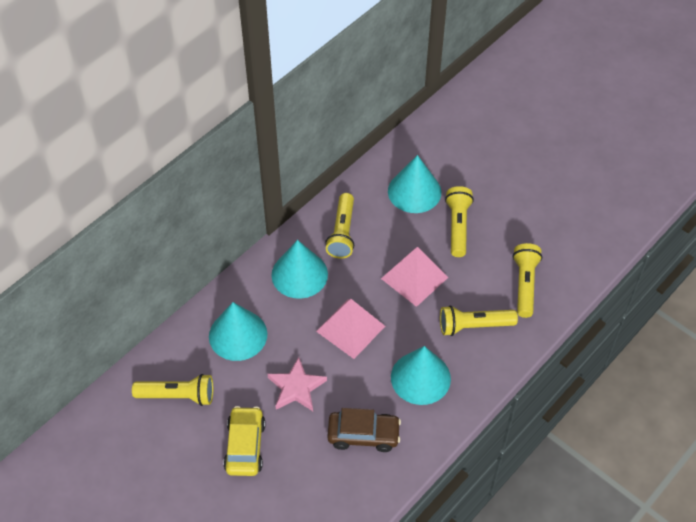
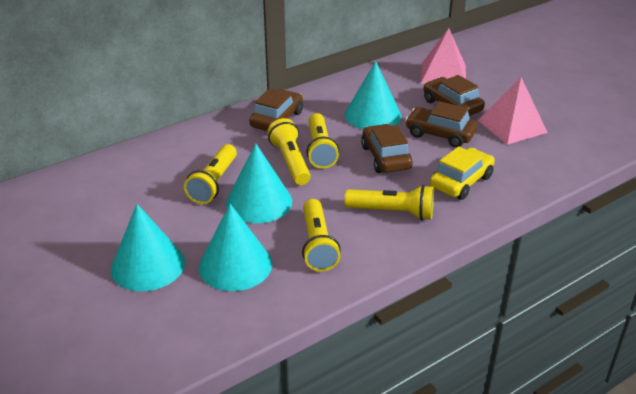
brown car: 1 -> 4
pink star: 1 -> 0

